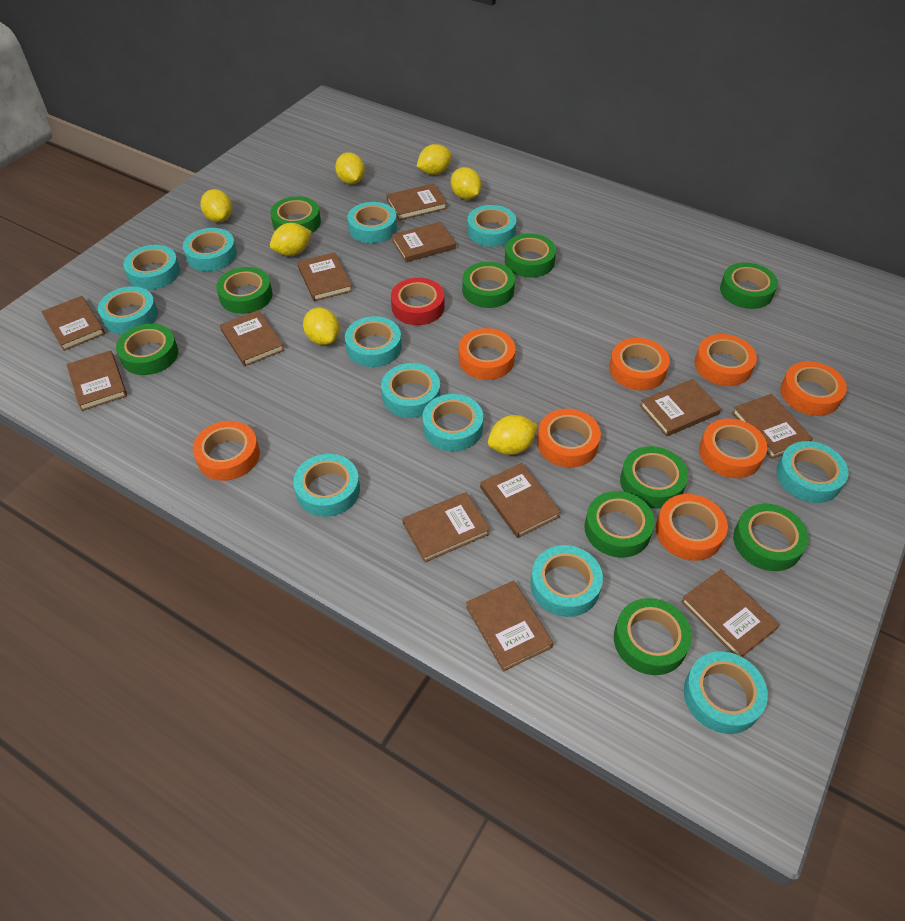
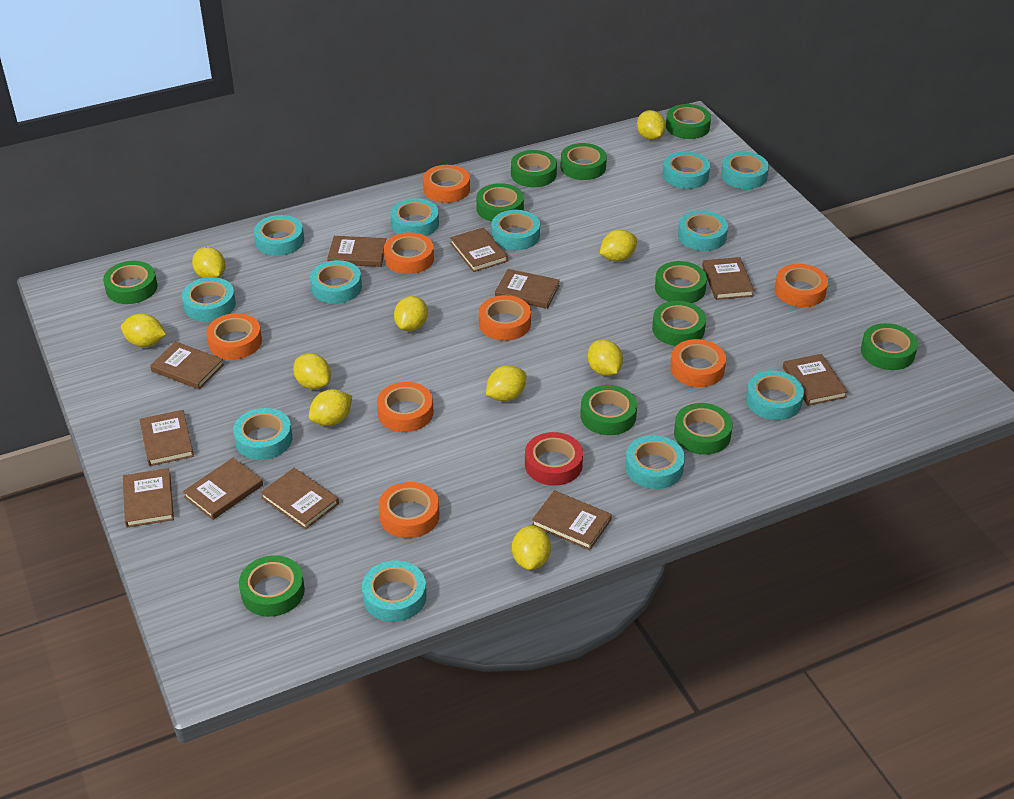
brown book: 12 -> 11
green tape: 10 -> 11
yellow lemon: 7 -> 10

